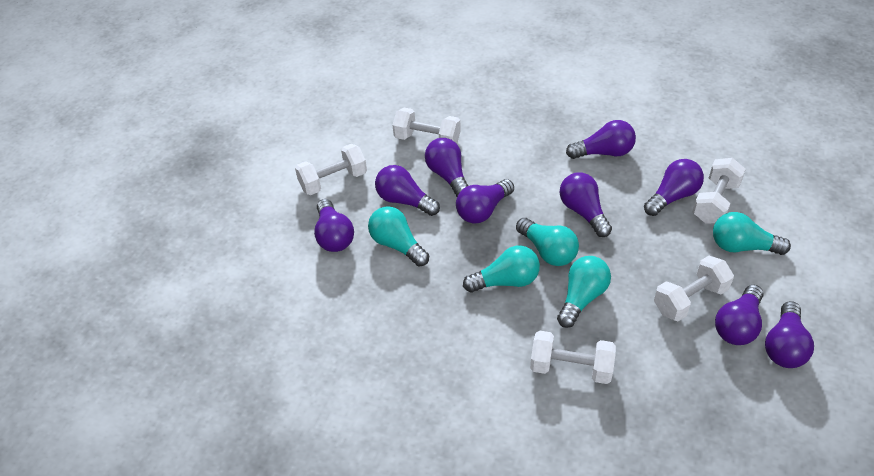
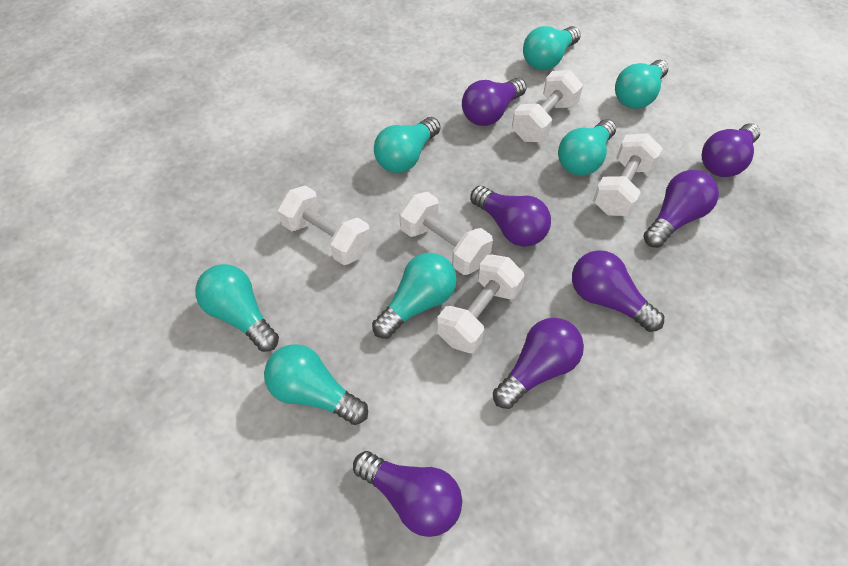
purple light bulb: 9 -> 7
turquoise light bulb: 5 -> 7

